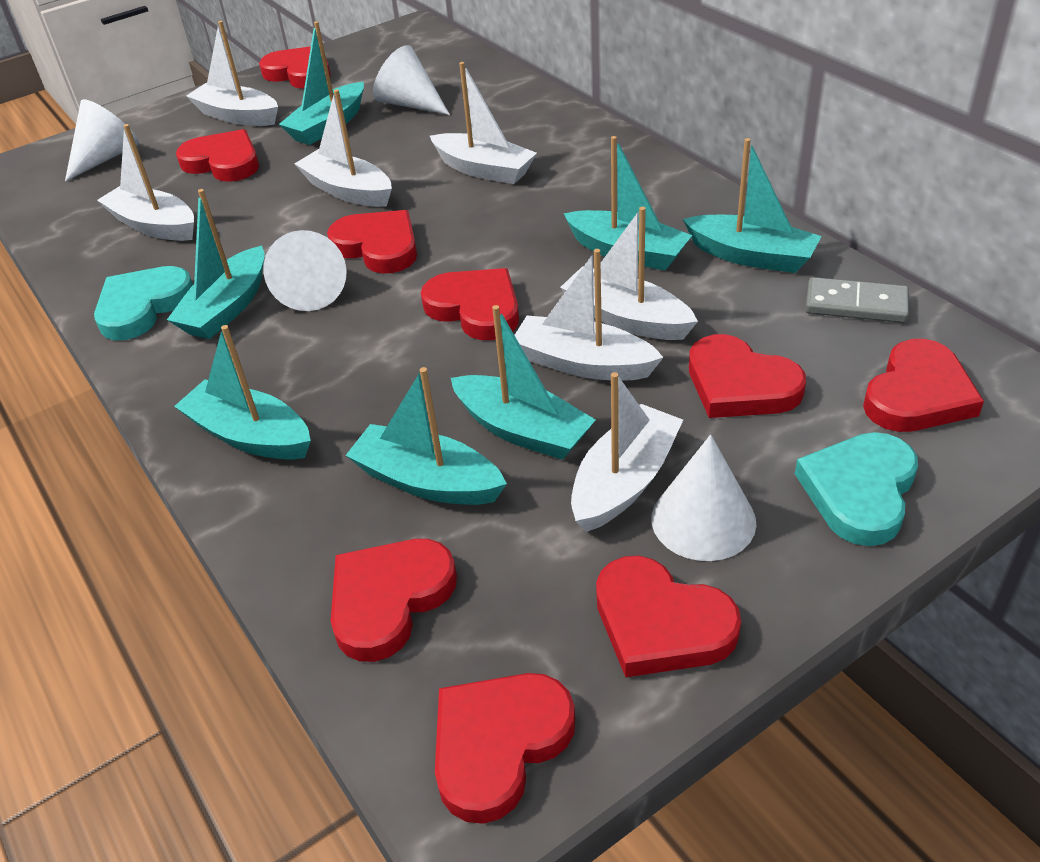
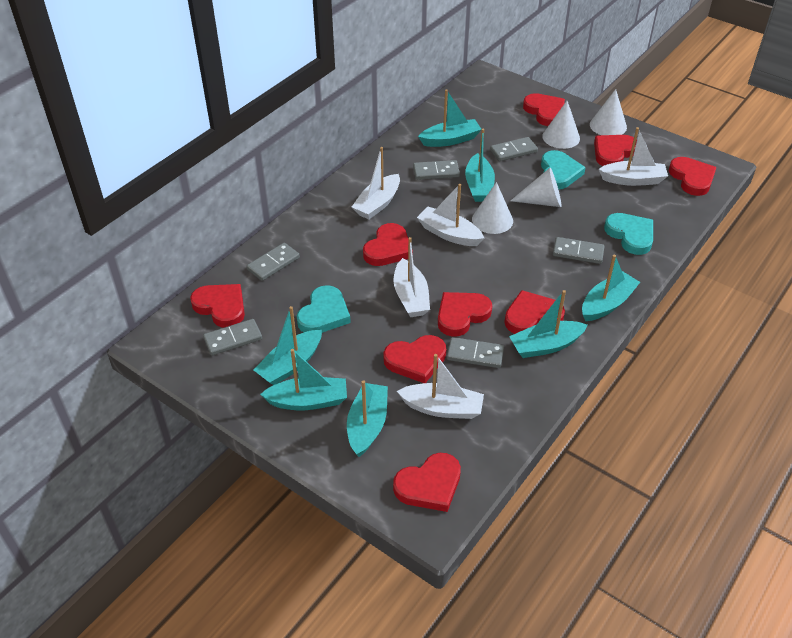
grey domino: 1 -> 6
turquoise heart: 2 -> 3
white boat: 7 -> 5

